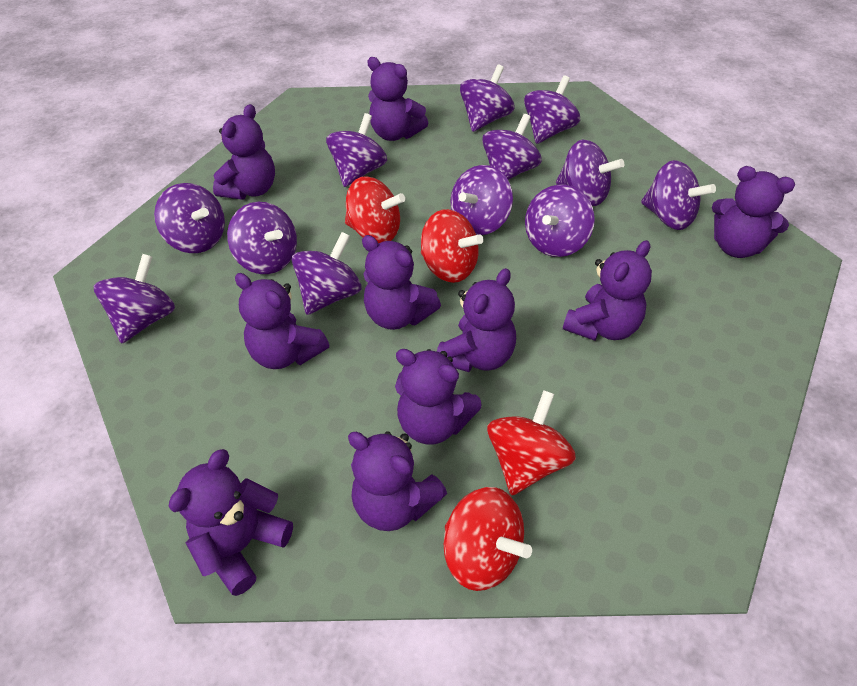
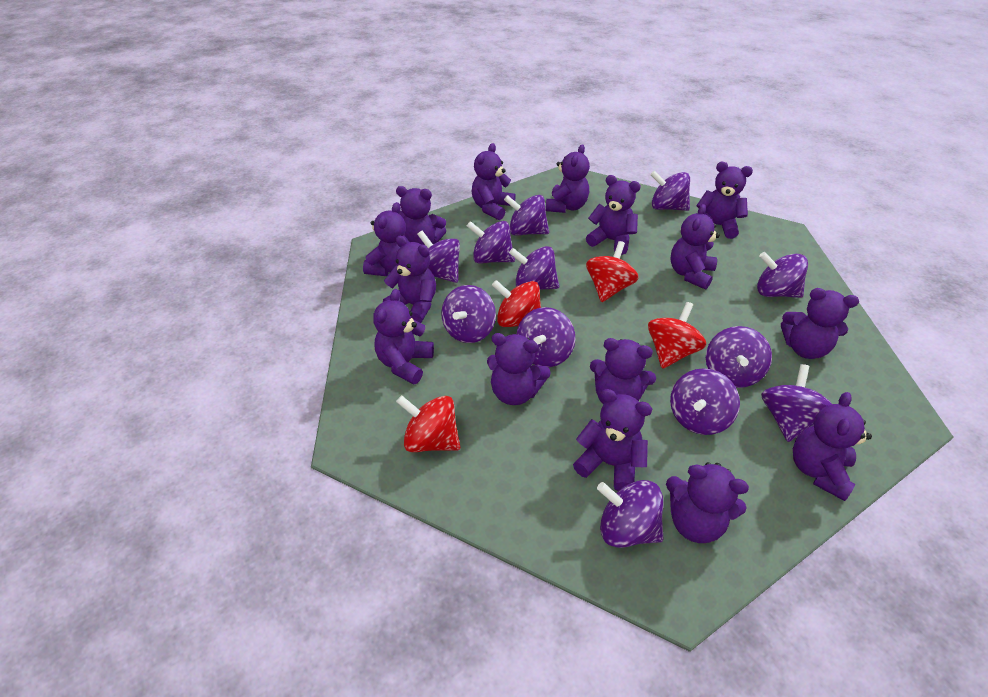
purple teddy bear: 10 -> 15

